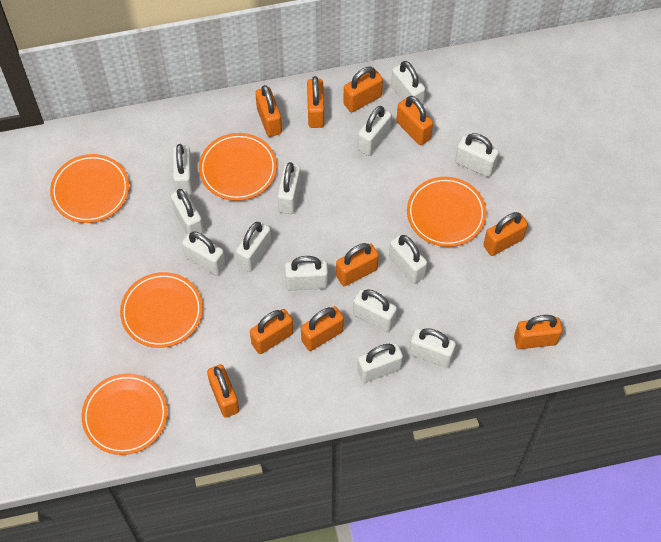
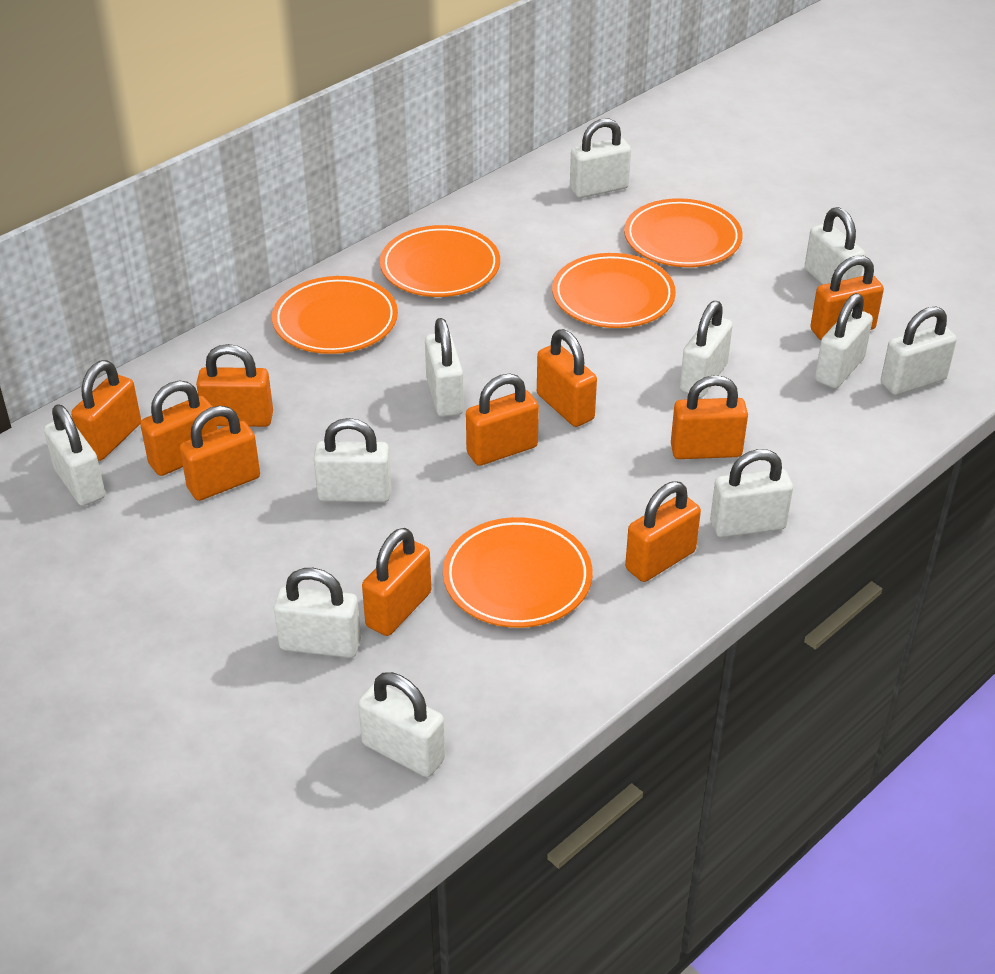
white padlock: 13 -> 11

